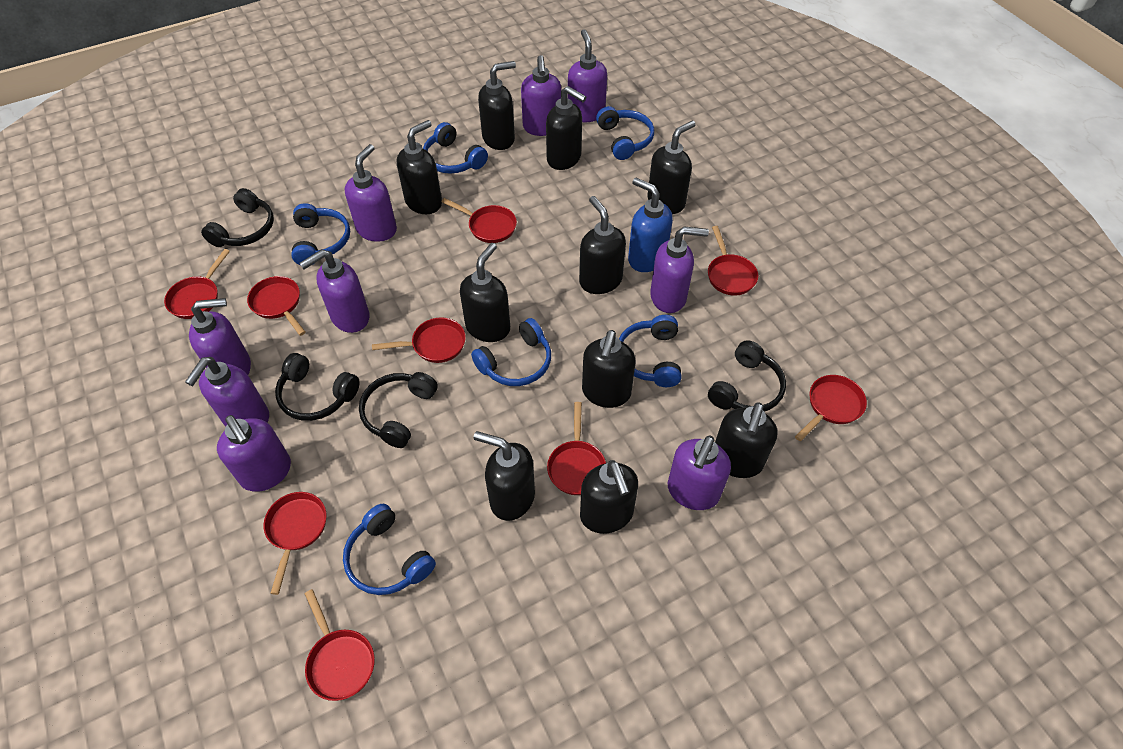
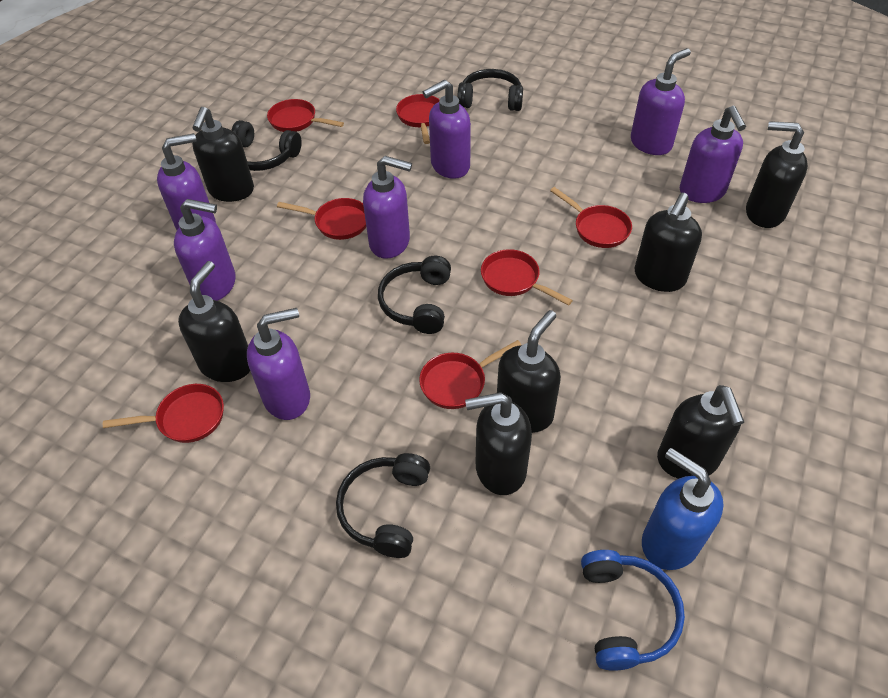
black soap dispenser: 10 -> 7
blue headphones: 6 -> 1
purple soap dispenser: 9 -> 7
red pan: 9 -> 7

